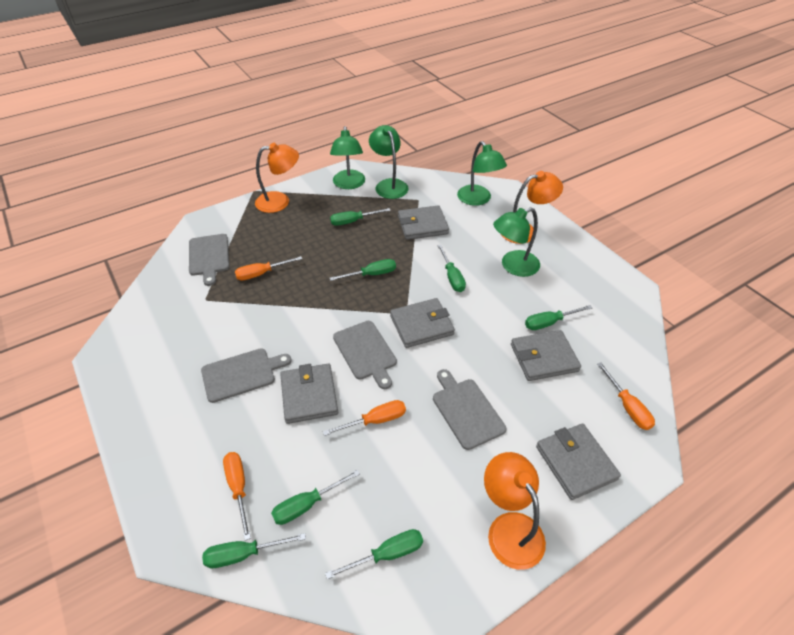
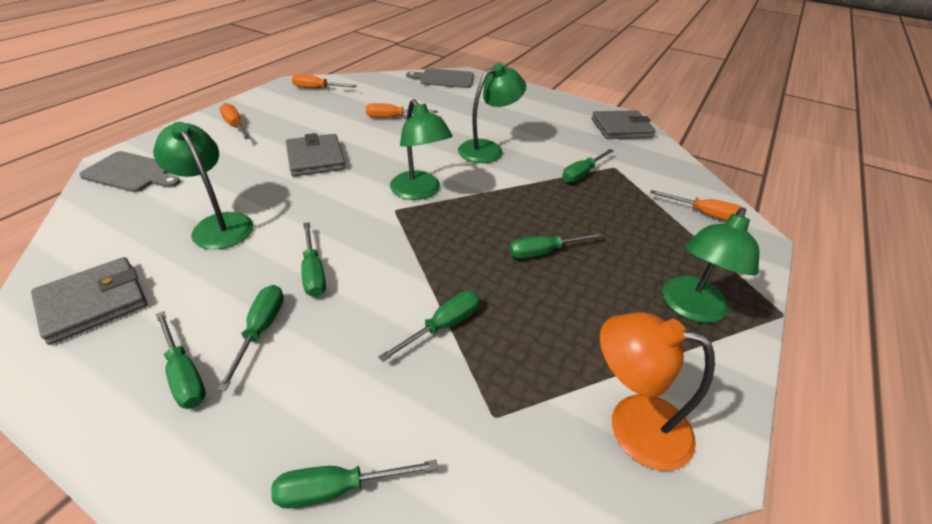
grey cutting board: 4 -> 2
grey wallet: 5 -> 3
orange lamp: 3 -> 1

